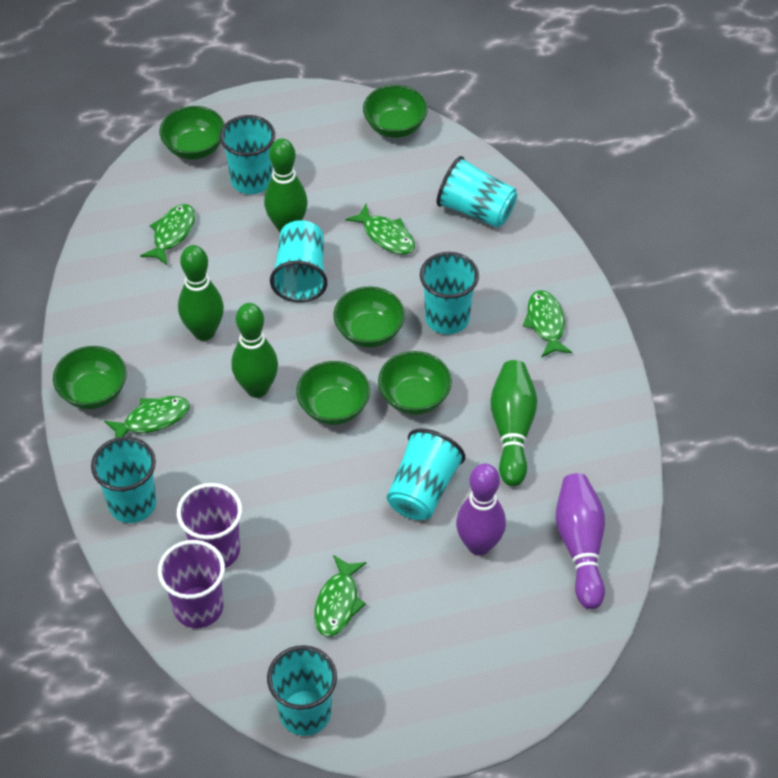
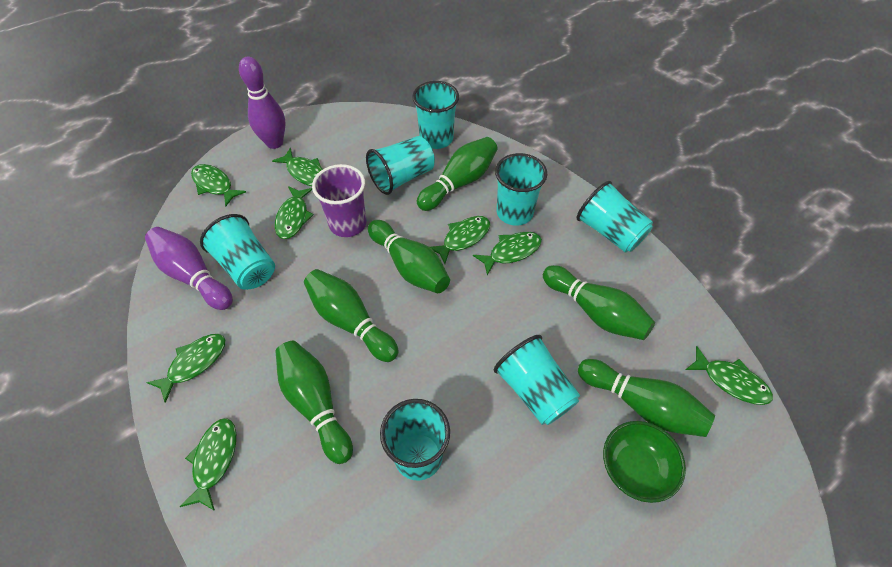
green bowl: 6 -> 1
green bowling pin: 4 -> 6
green fish: 5 -> 8
purple cup: 2 -> 1

